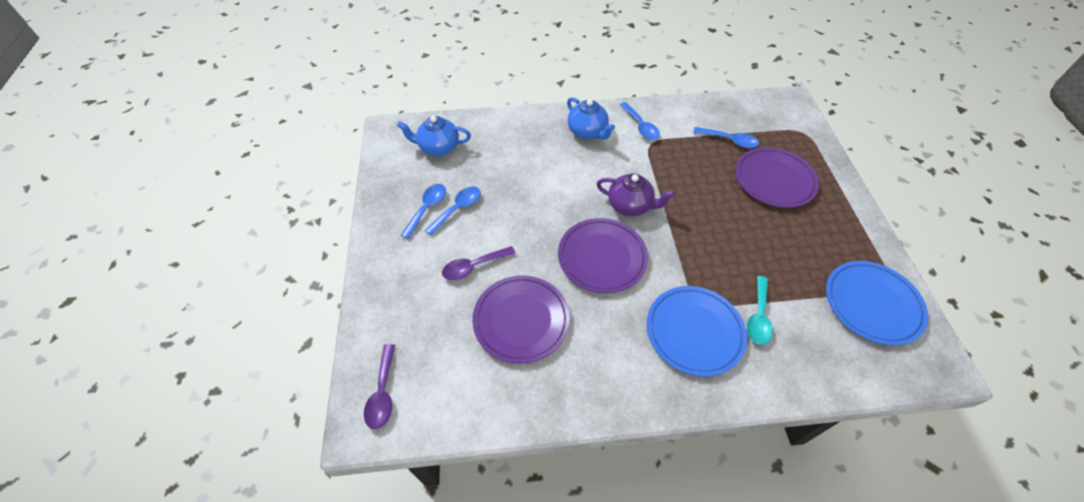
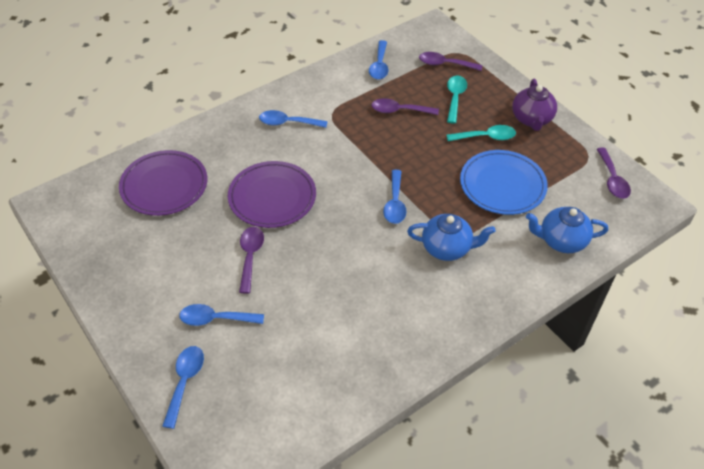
blue plate: 2 -> 1
blue spoon: 4 -> 5
purple plate: 3 -> 2
purple spoon: 2 -> 4
turquoise spoon: 1 -> 2

